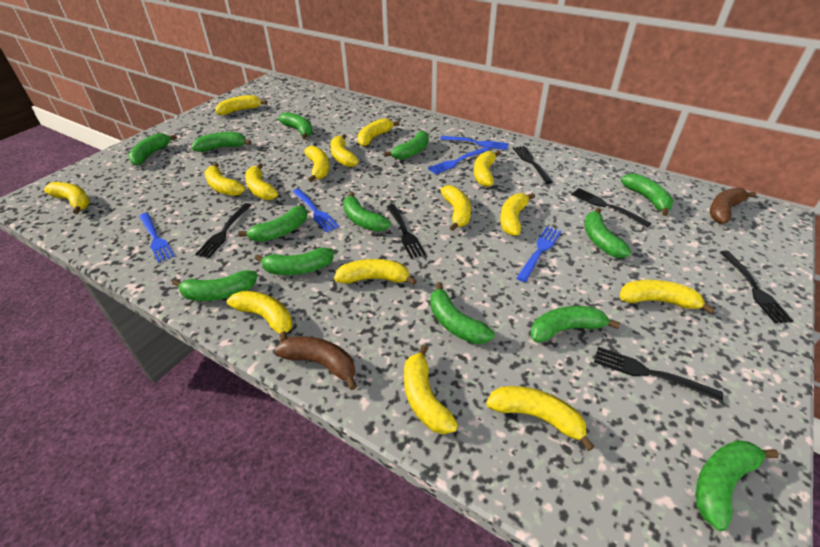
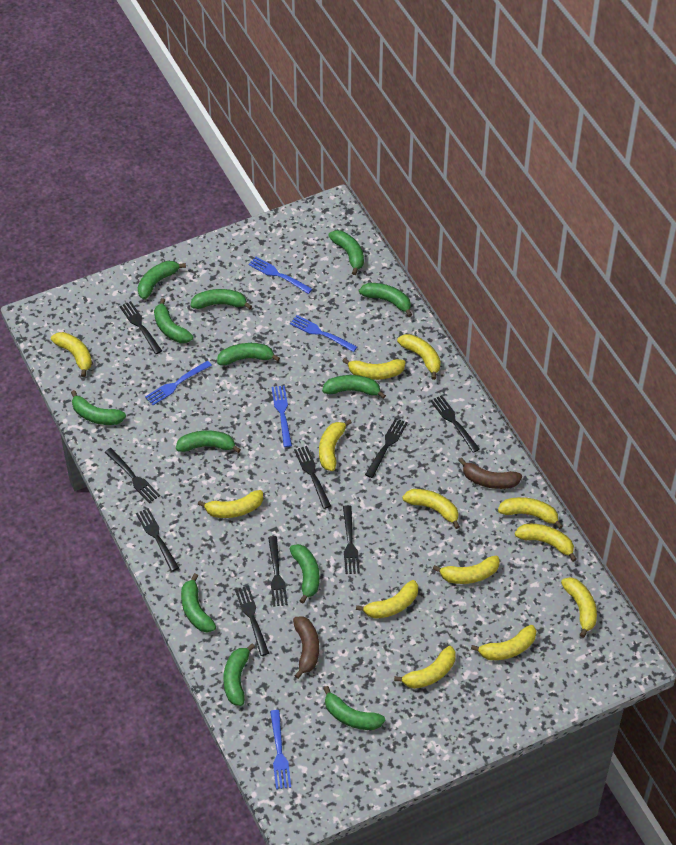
black fork: 6 -> 9
yellow banana: 15 -> 13

